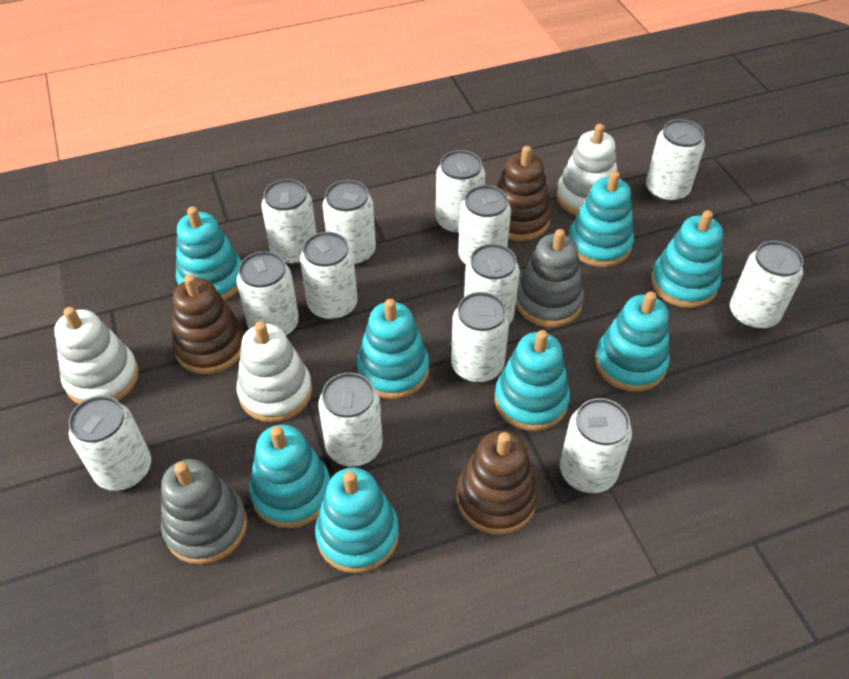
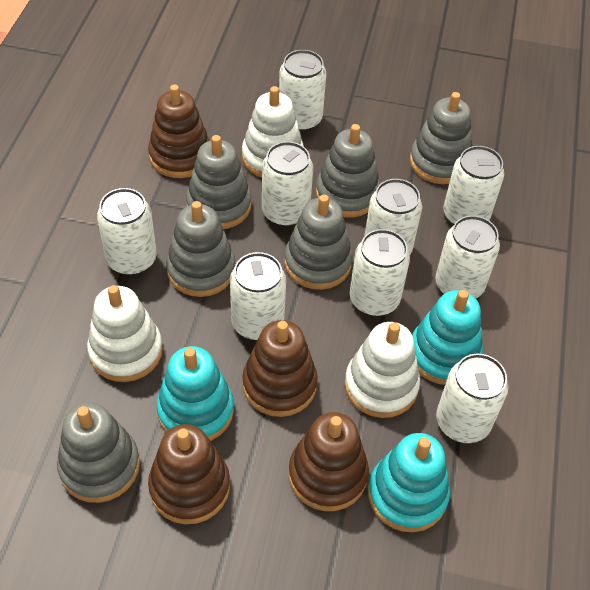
brown stacking toy: 3 -> 4
grey stacking toy: 2 -> 6
turquoise stacking toy: 8 -> 3
white can: 13 -> 9

